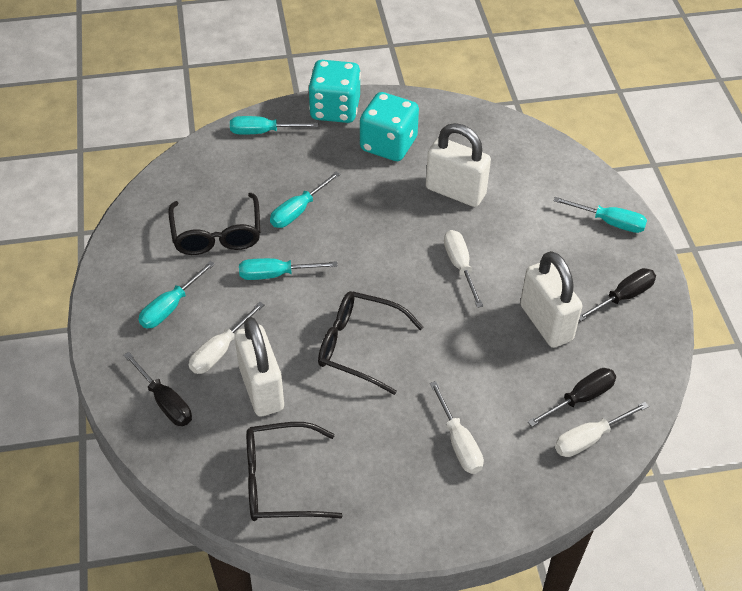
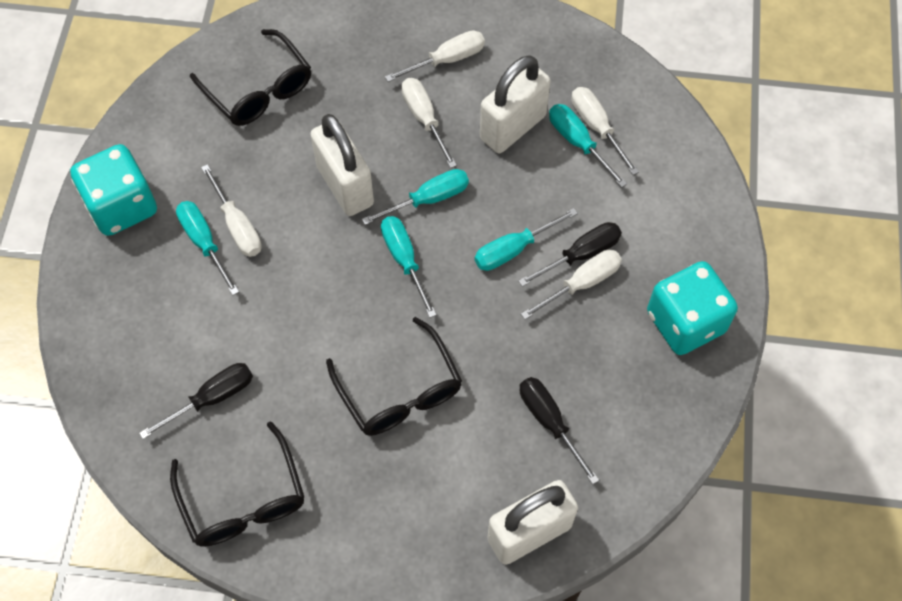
white screwdriver: 4 -> 5

